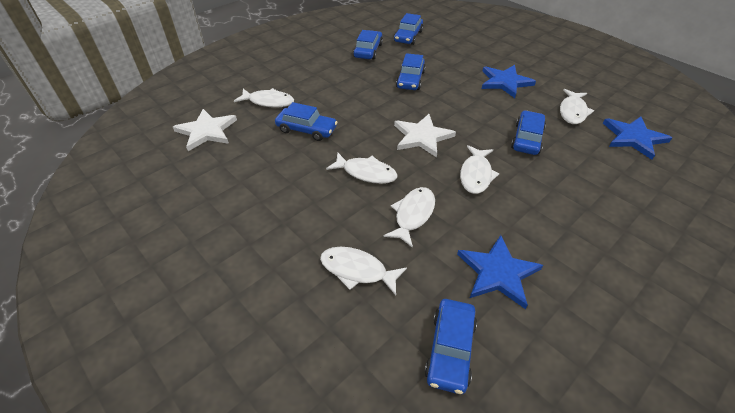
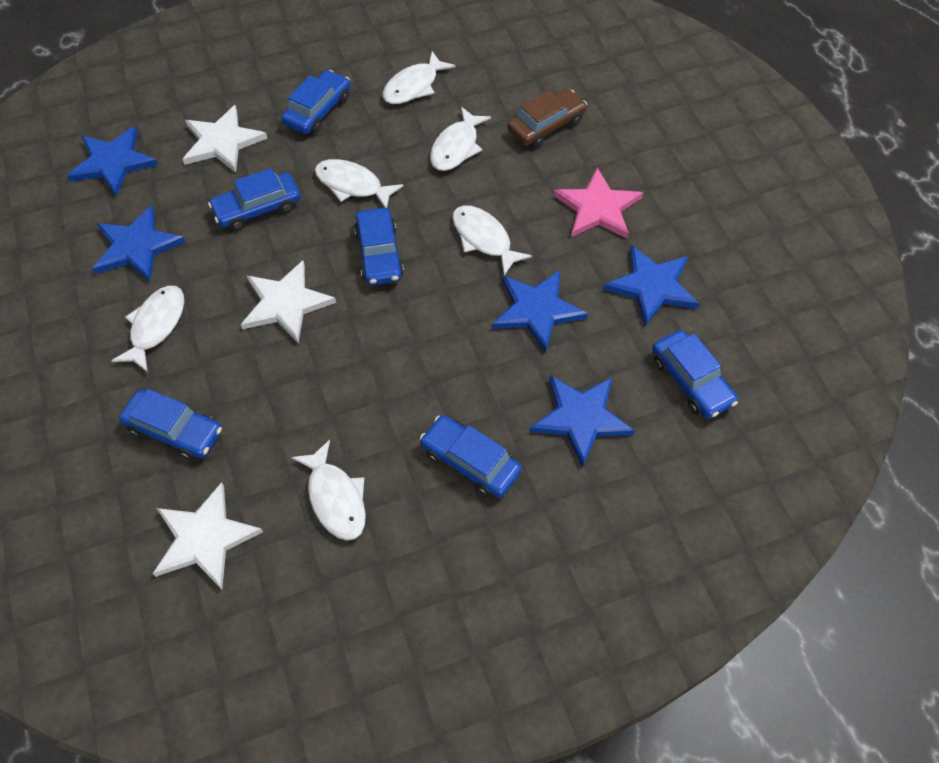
blue star: 3 -> 5
brown car: 0 -> 1
pink star: 0 -> 1
white star: 2 -> 3

